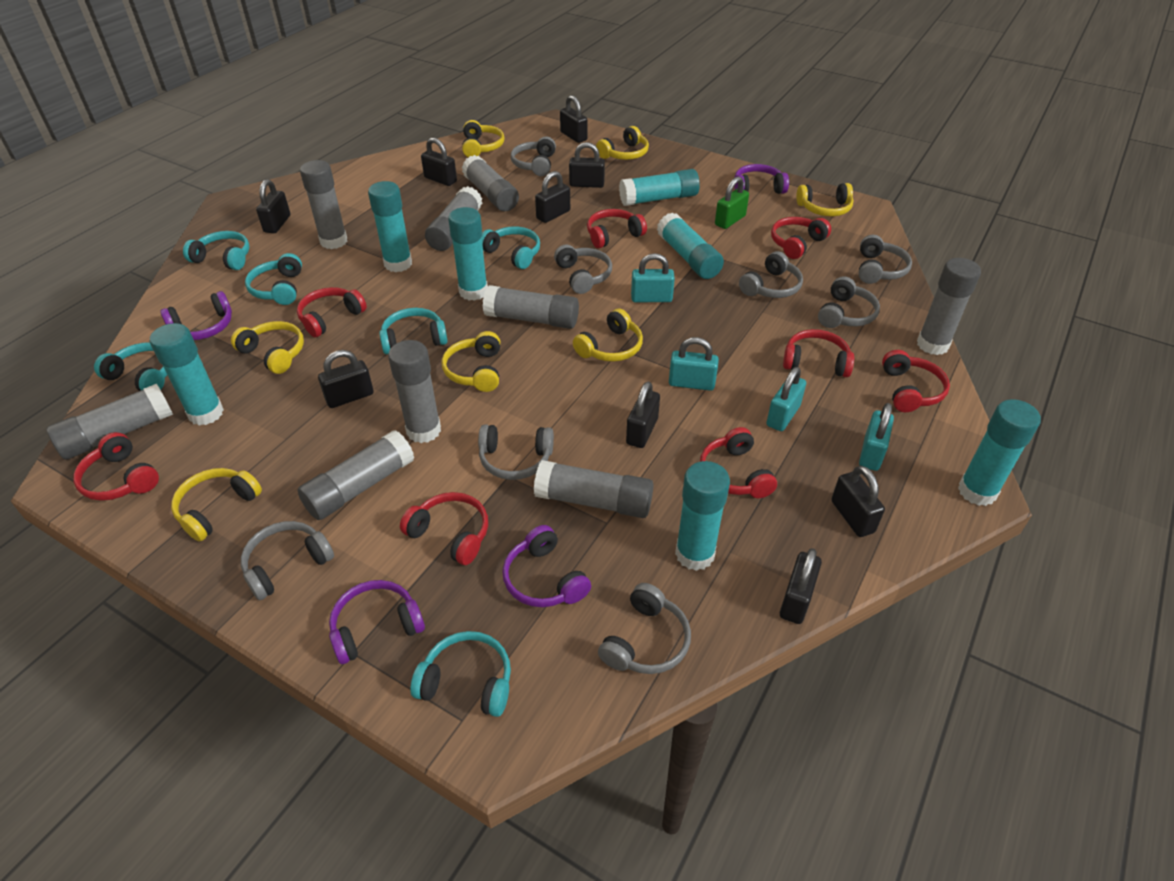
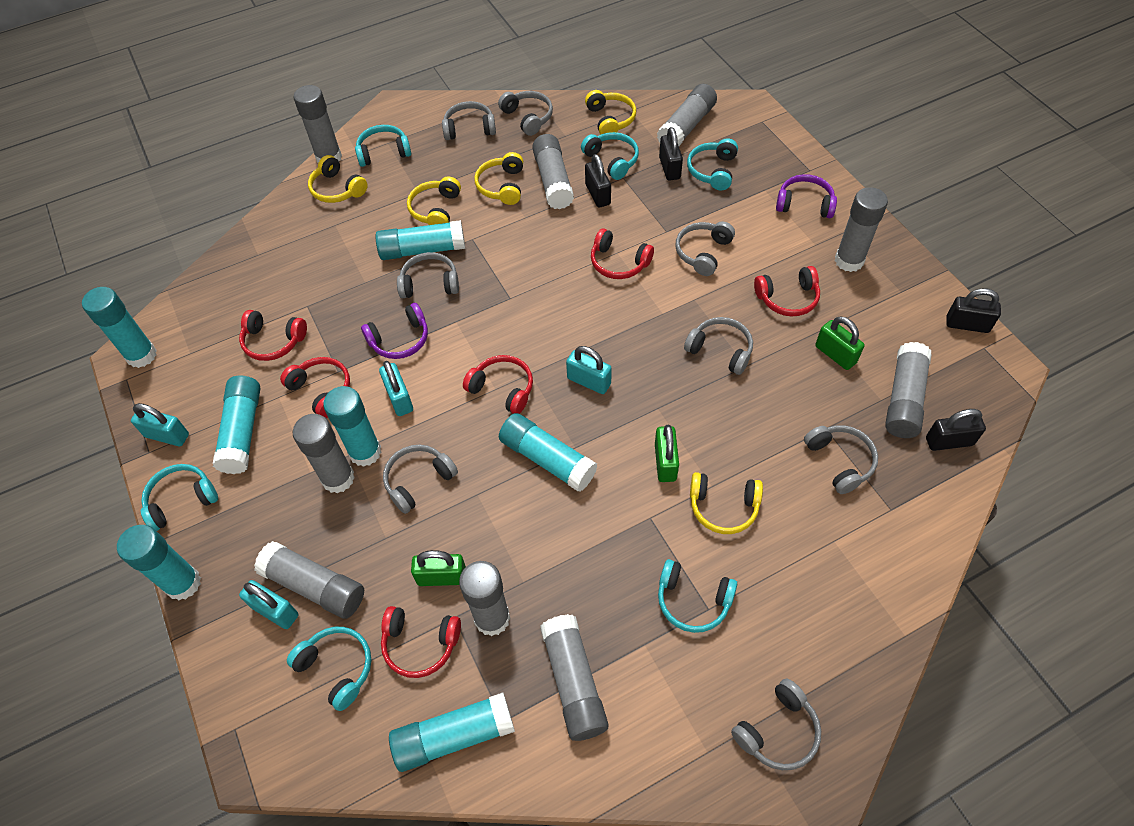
black padlock: 9 -> 4
green padlock: 1 -> 3
purple headphones: 4 -> 2
red headphones: 8 -> 6
yellow headphones: 7 -> 5

